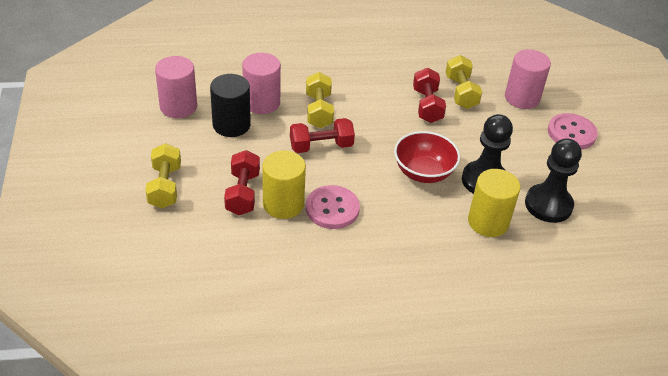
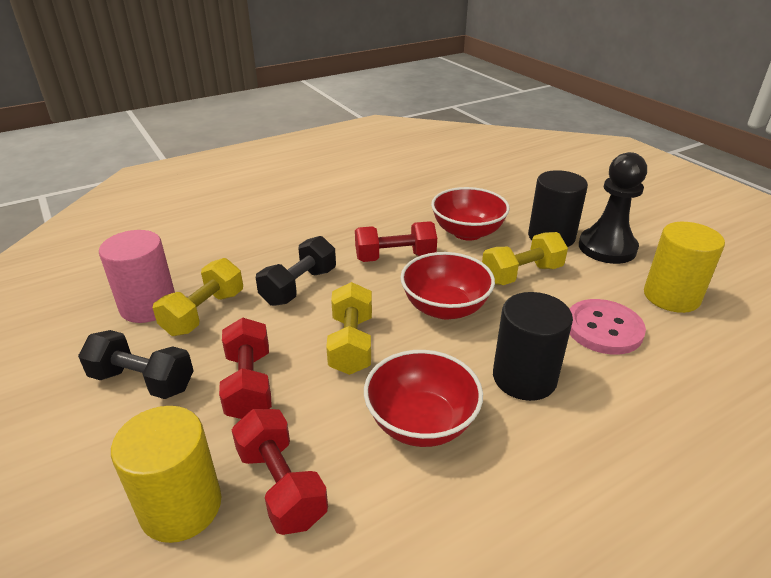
black cylinder: 1 -> 2
black dumbbell: 0 -> 2
black pawn: 2 -> 1
pink button: 2 -> 1
pink cylinder: 3 -> 1
red bowl: 1 -> 3

